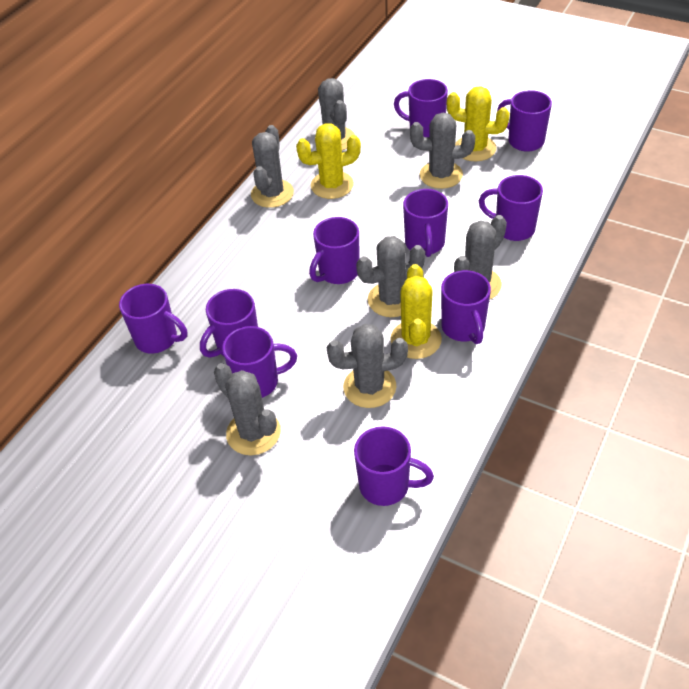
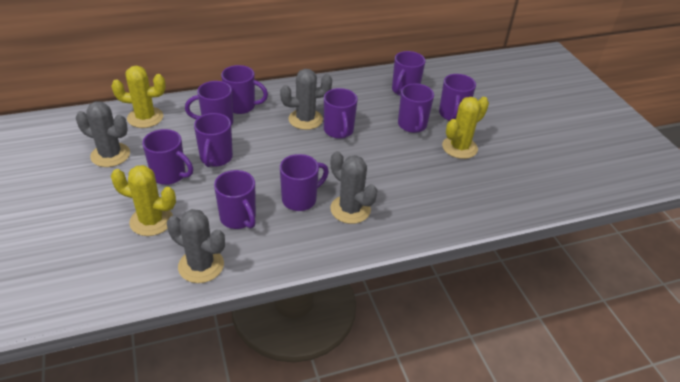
grey cactus: 7 -> 4

